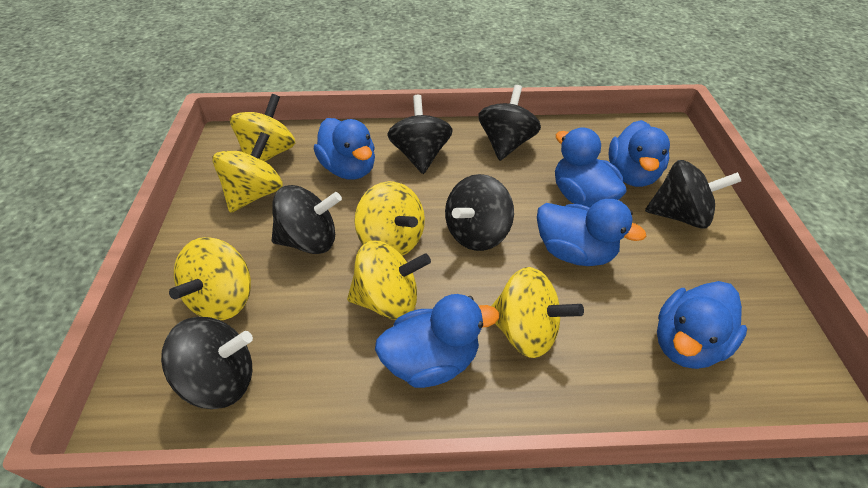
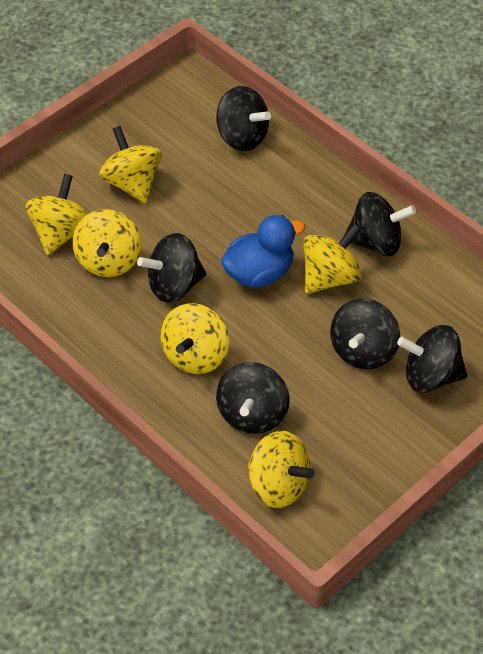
blue duck: 6 -> 1

